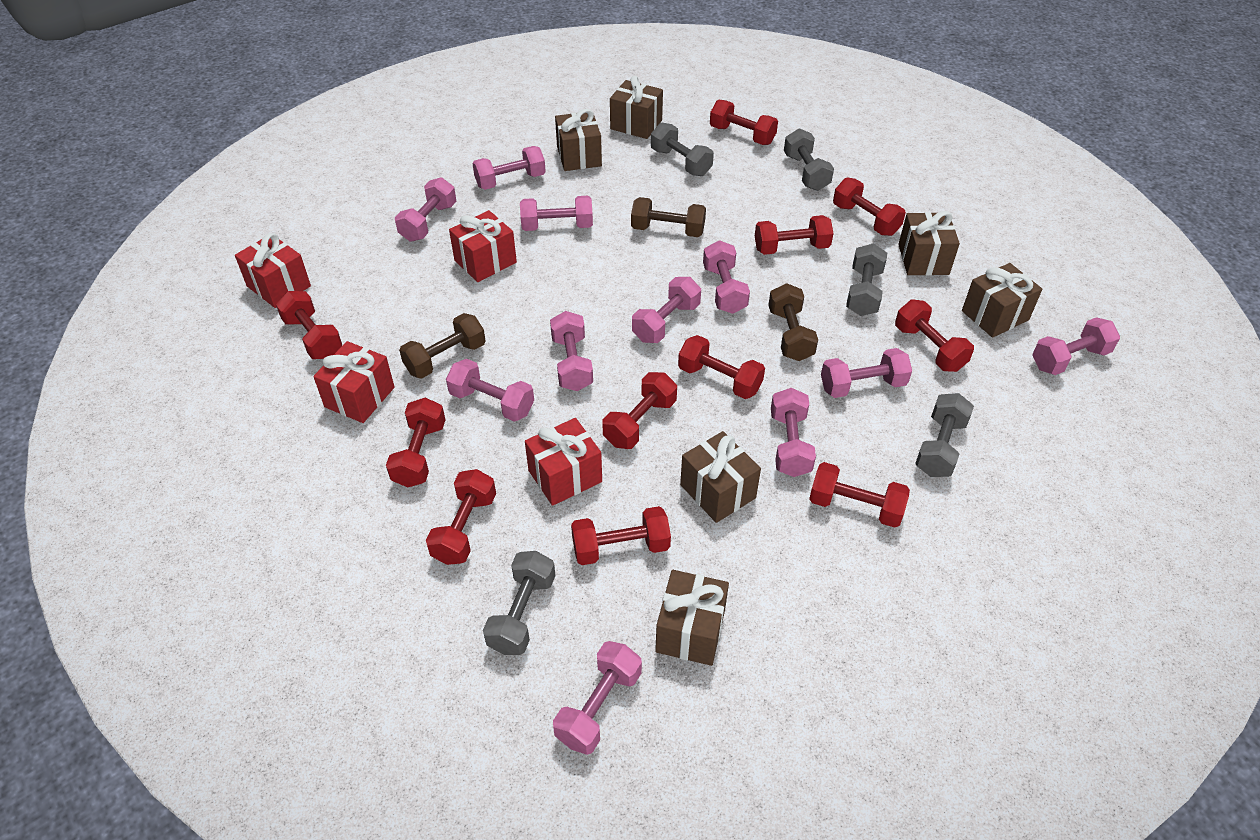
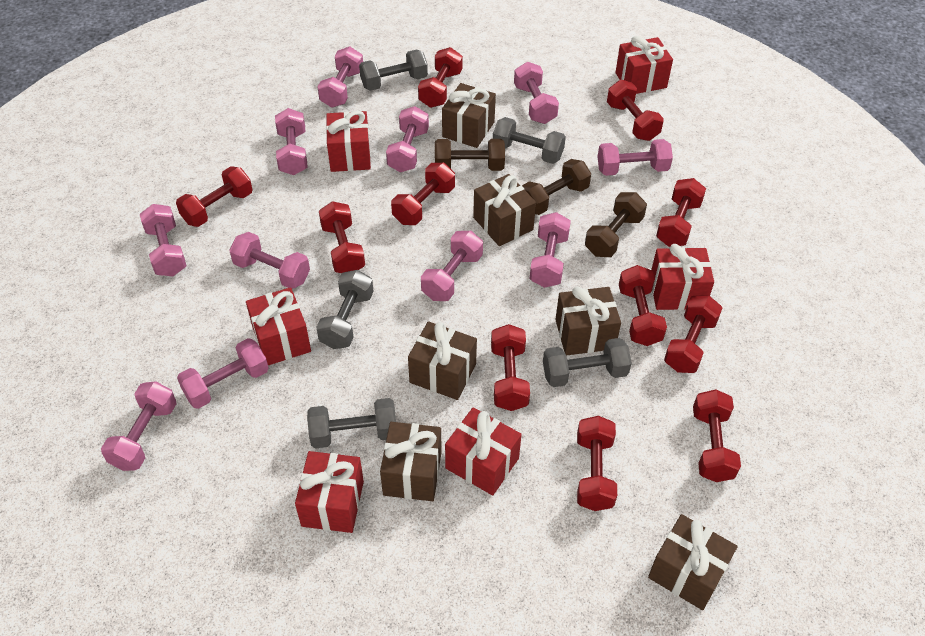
red gift: 4 -> 6

